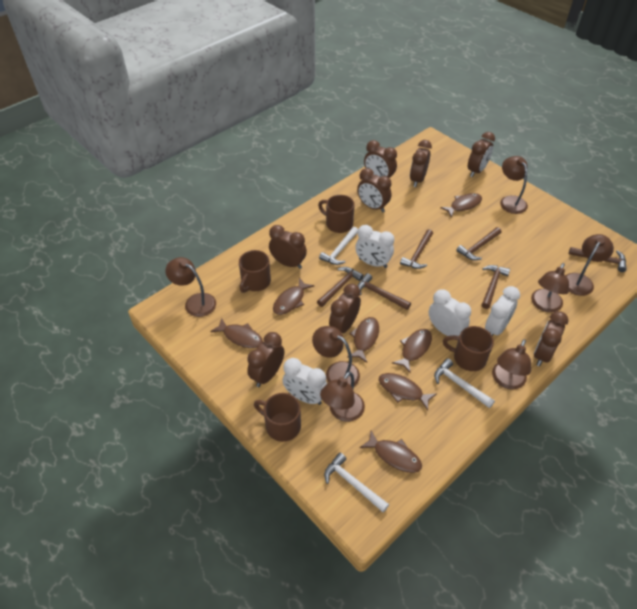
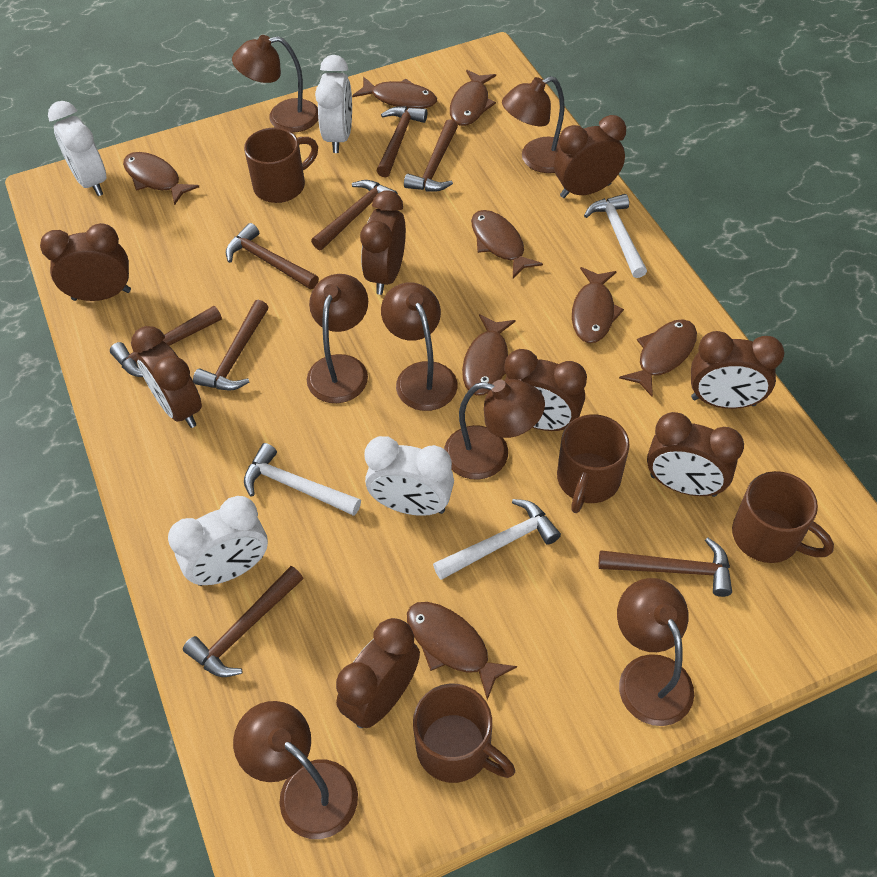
brown fish: 7 -> 8
brown hammer: 6 -> 8

